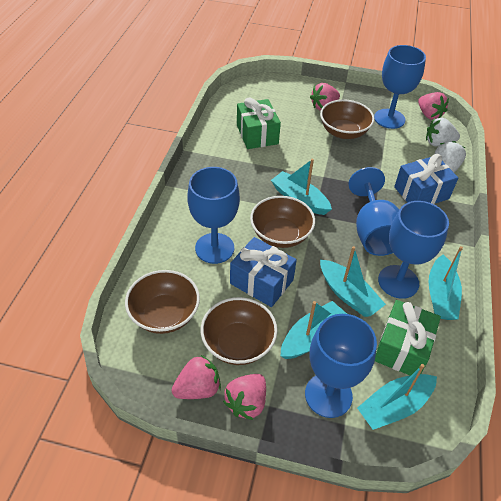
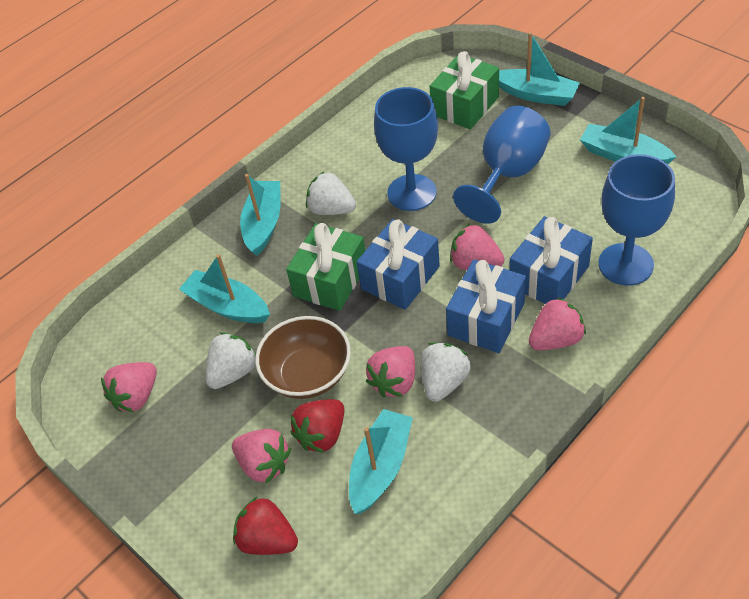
blue gift: 2 -> 3
blue goblet: 5 -> 3
brown bowl: 4 -> 1
pink strawberry: 4 -> 5
red strawberry: 0 -> 2
white strawberry: 2 -> 3

